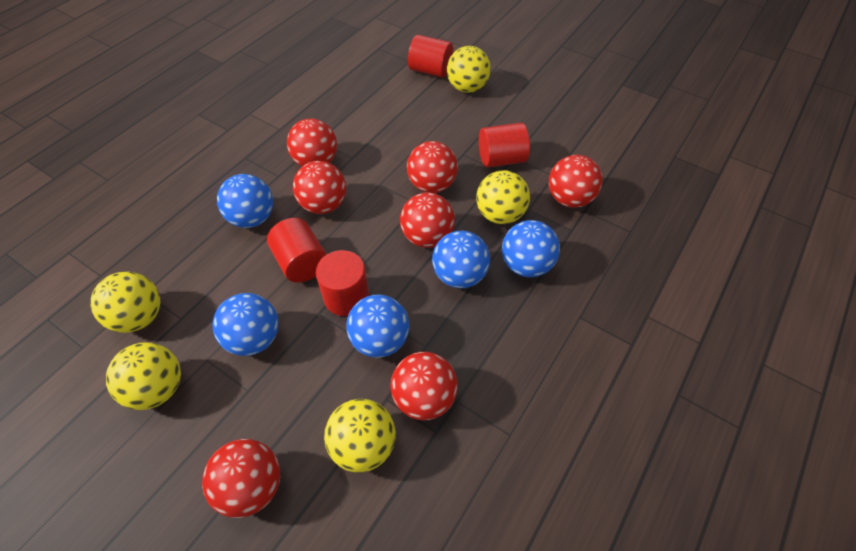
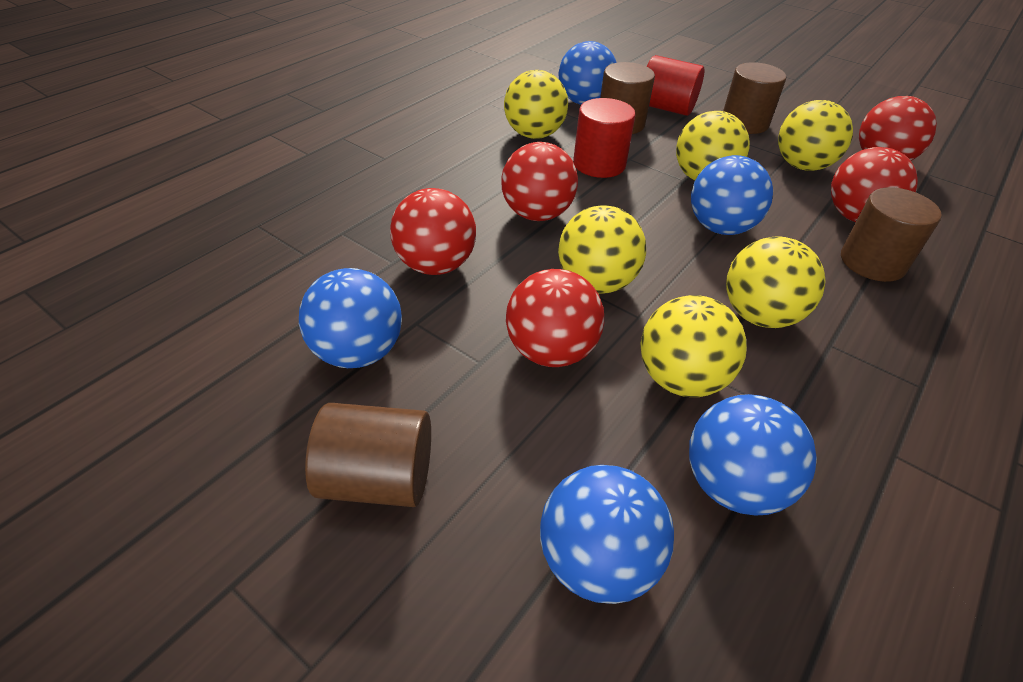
brown cylinder: 0 -> 4
red ball: 7 -> 5
red cylinder: 4 -> 2
yellow ball: 5 -> 6

